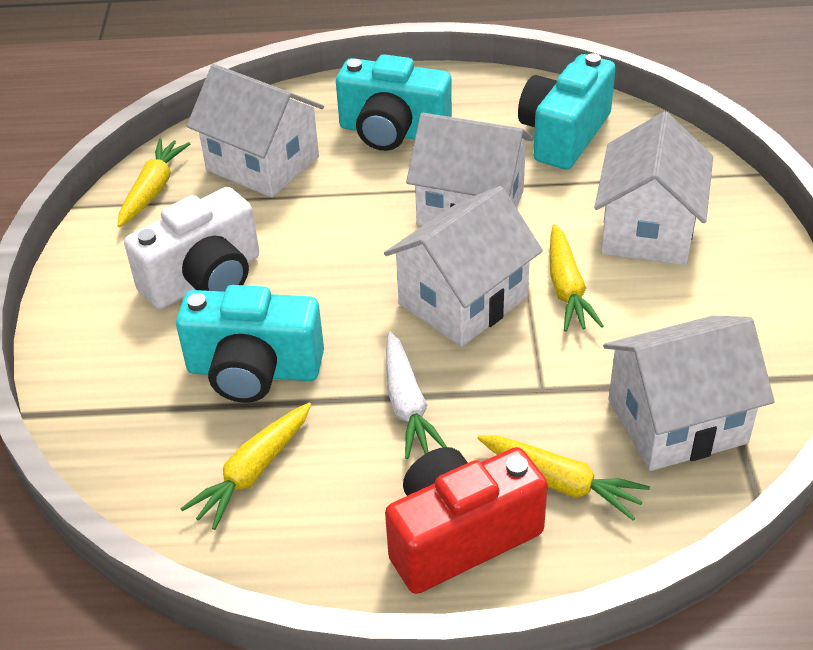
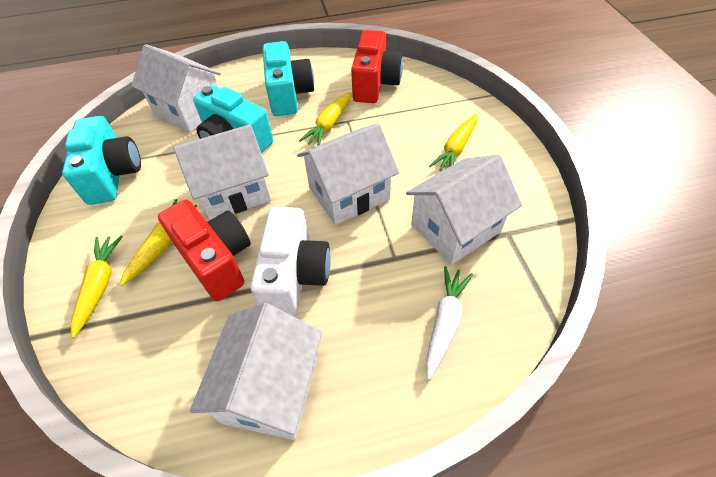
red camera: 1 -> 2

